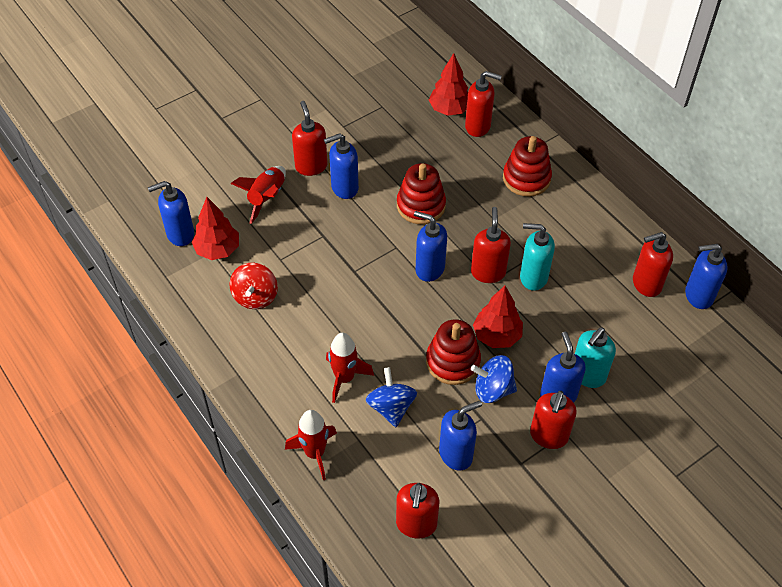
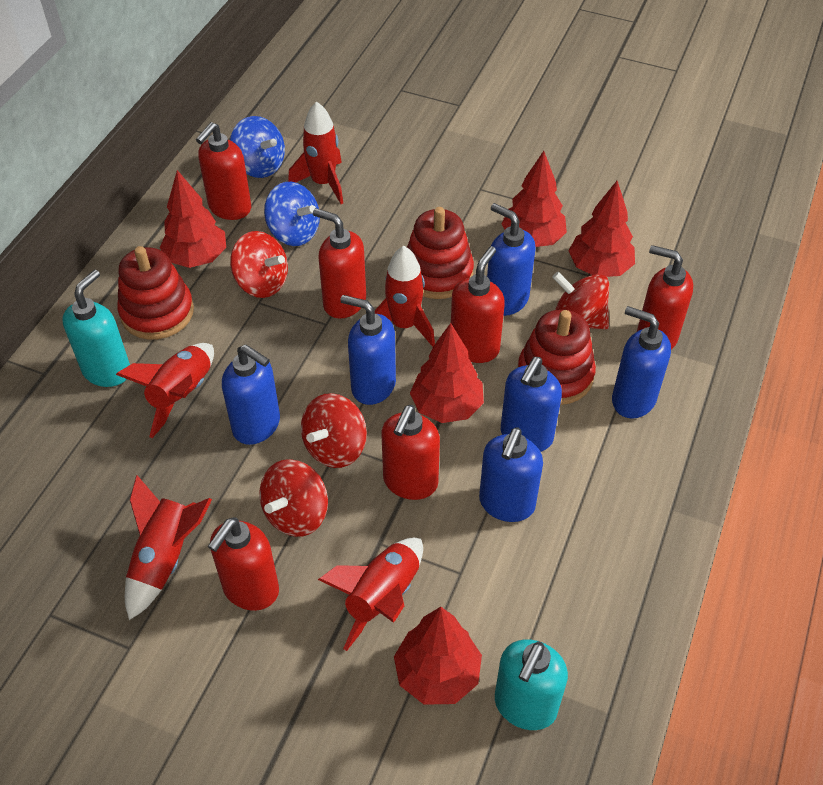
red rocket: 3 -> 5
red spinning top: 1 -> 4
red tree: 3 -> 5

